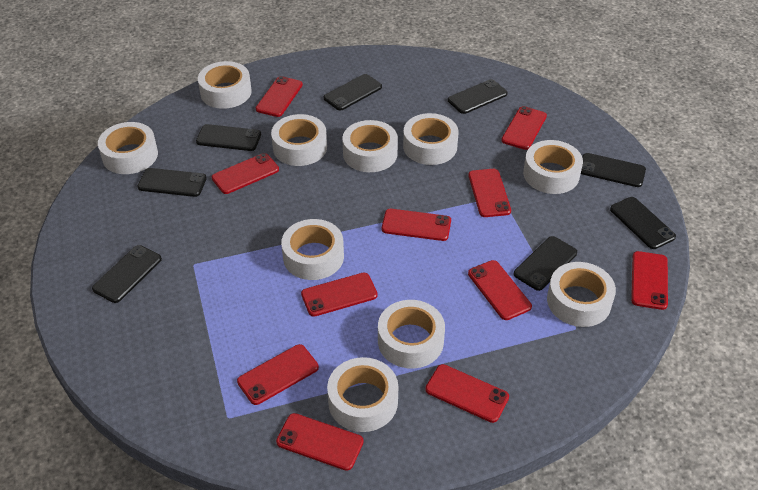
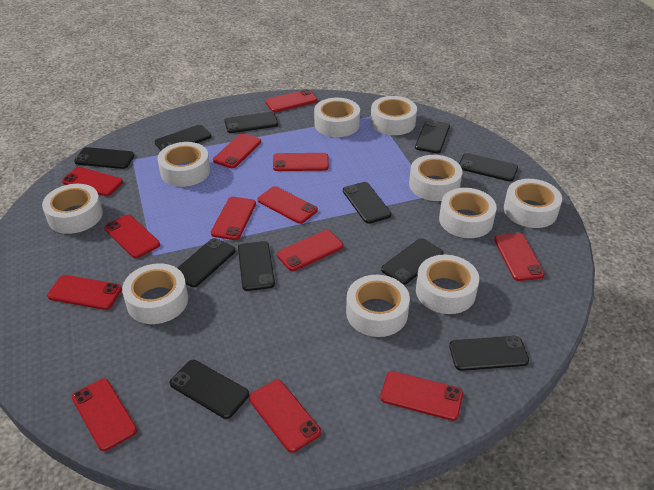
black phone: 8 -> 11
red phone: 11 -> 13

